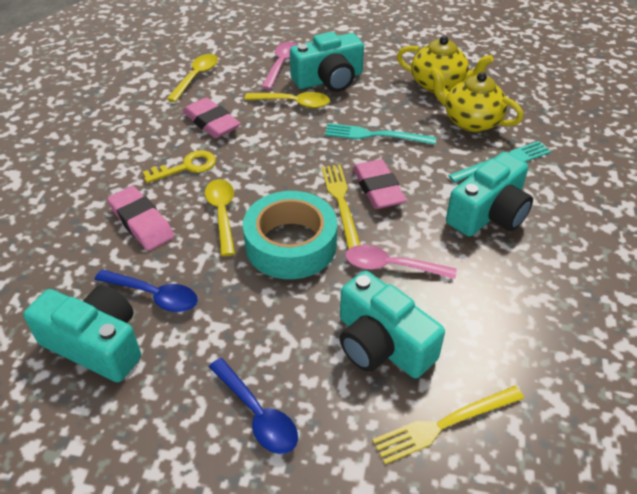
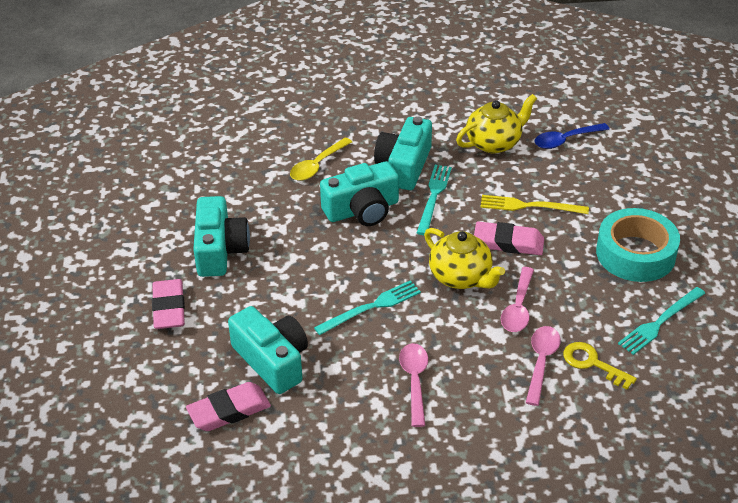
blue spoon: 2 -> 1
pink spoon: 2 -> 3
turquoise fork: 2 -> 3
yellow fork: 2 -> 1
yellow spoon: 3 -> 1

